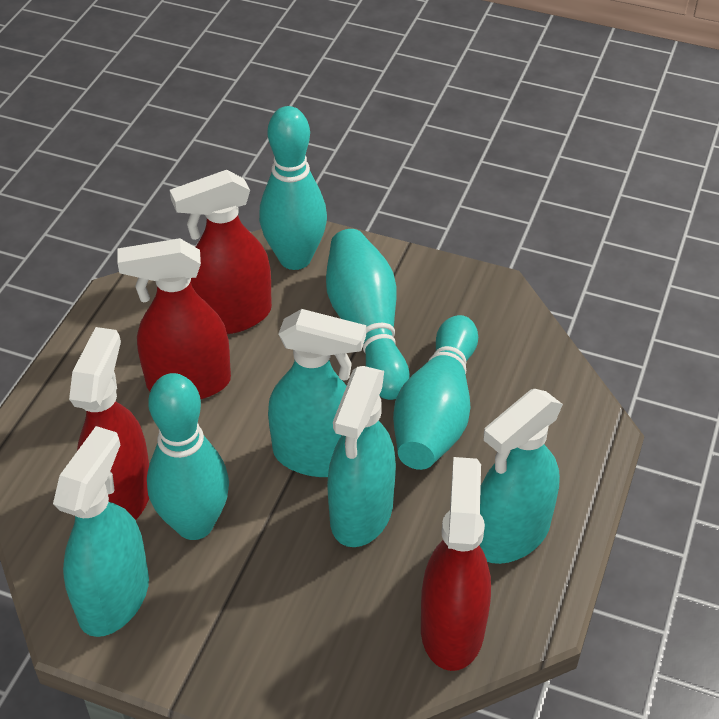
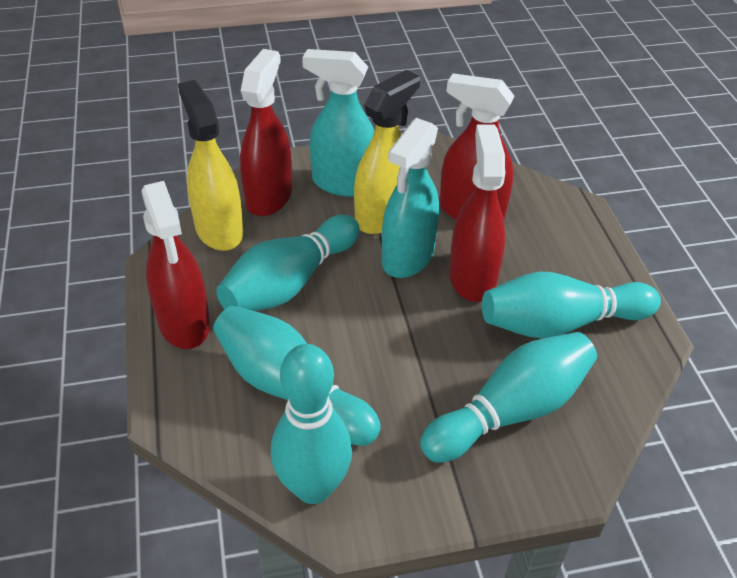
turquoise bowling pin: 4 -> 5
turquoise spray bottle: 4 -> 2
yellow spray bottle: 0 -> 2

